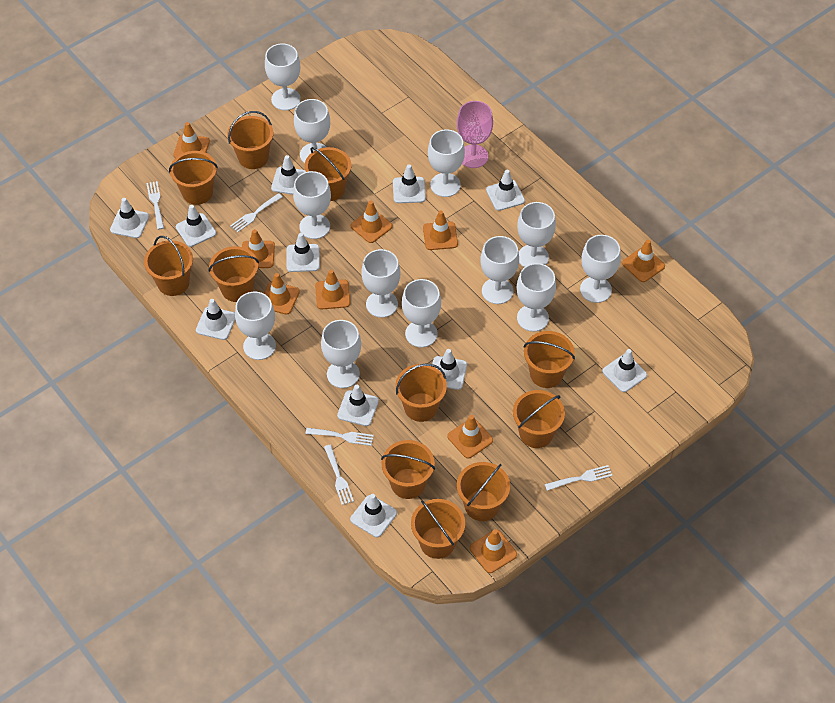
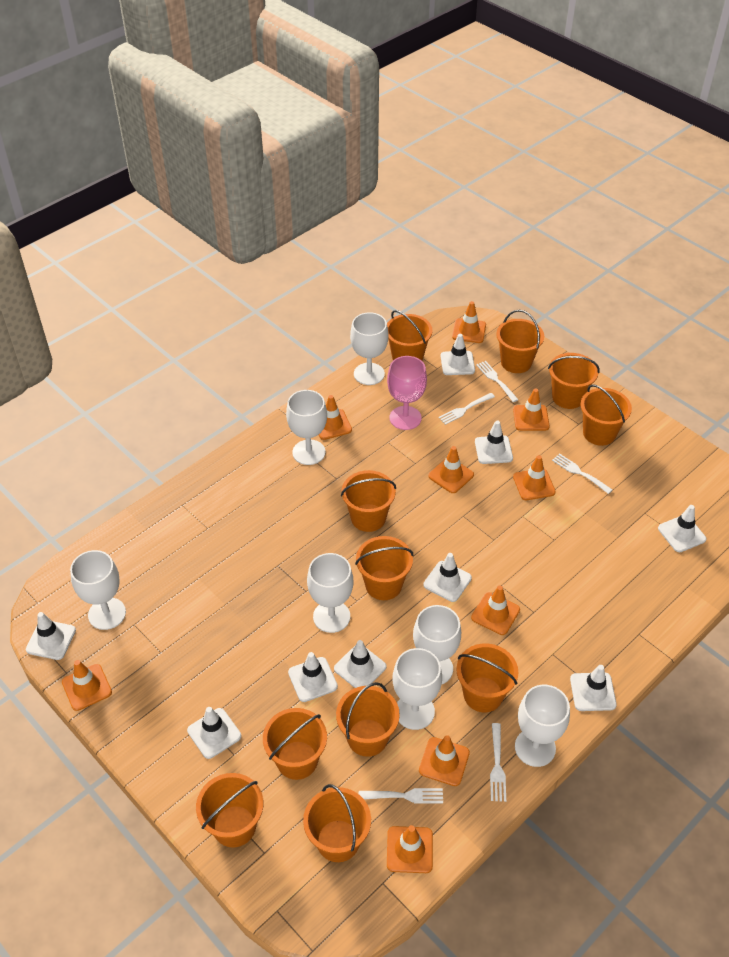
white goblet: 12 -> 7
white traffic cone: 11 -> 9

